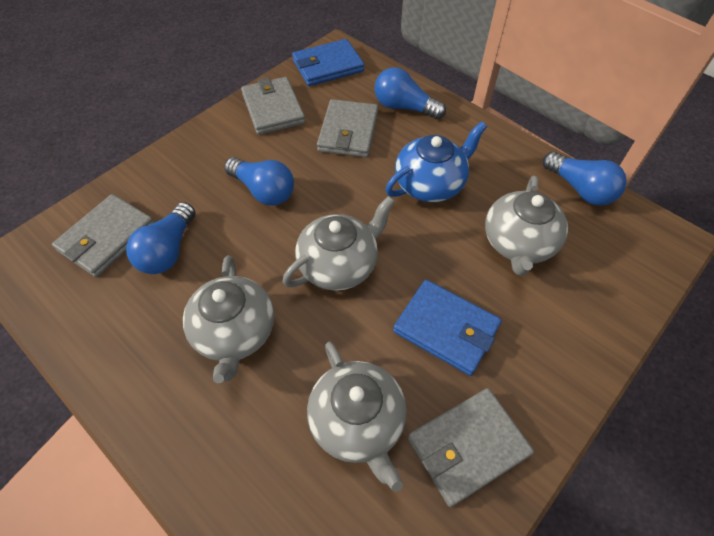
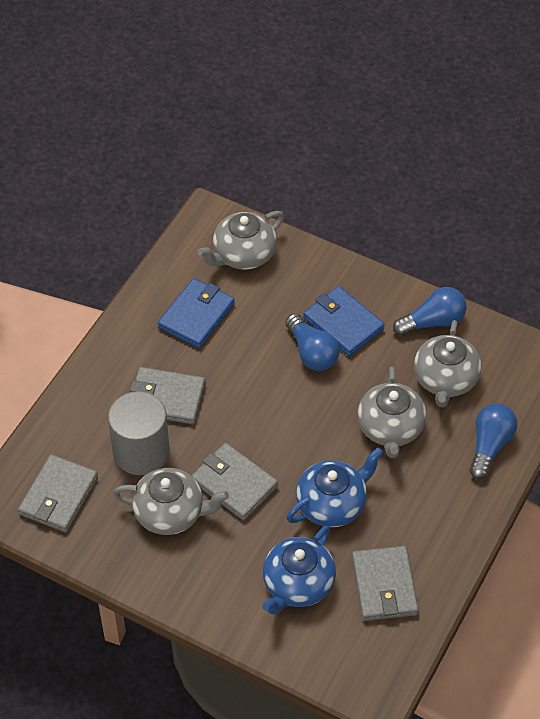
blue light bulb: 4 -> 3
blue teapot: 1 -> 2
grey cylinder: 0 -> 1

